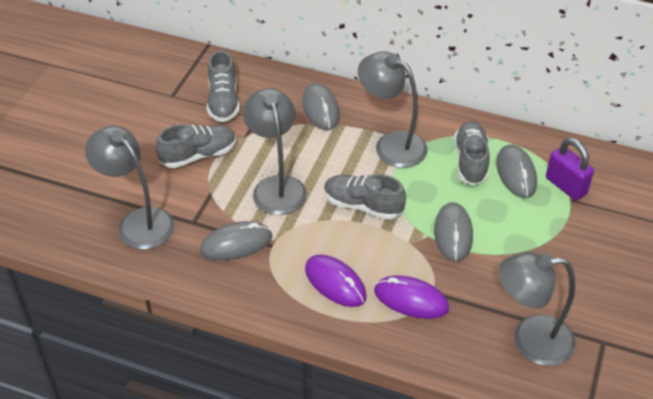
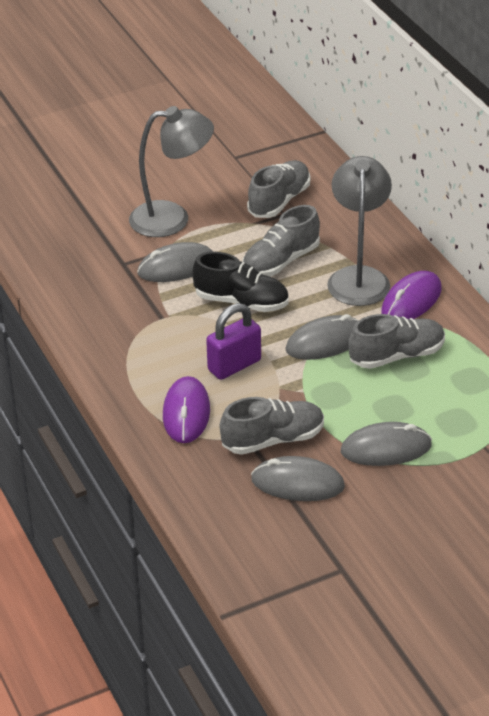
black shoe: 0 -> 1
grey lamp: 4 -> 2

